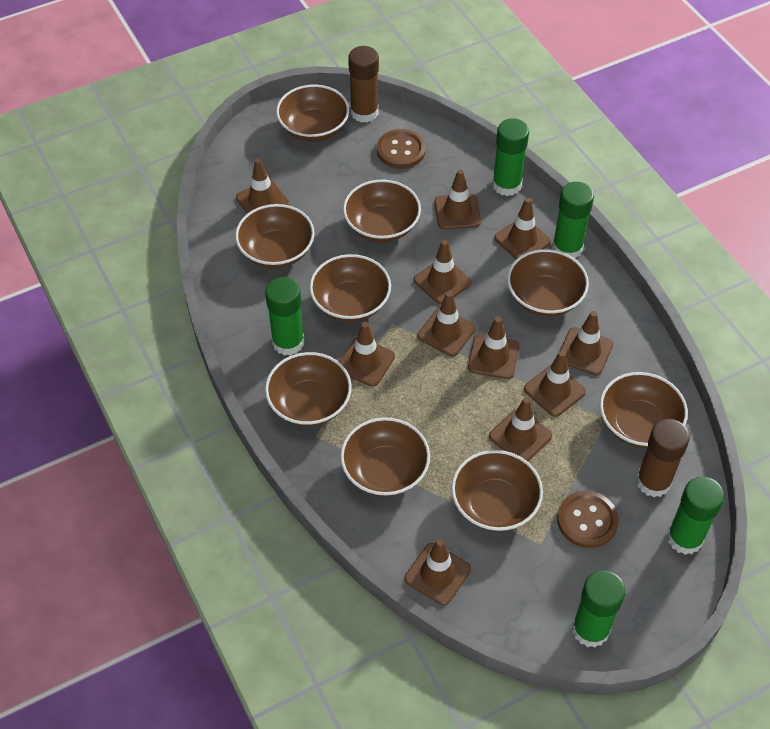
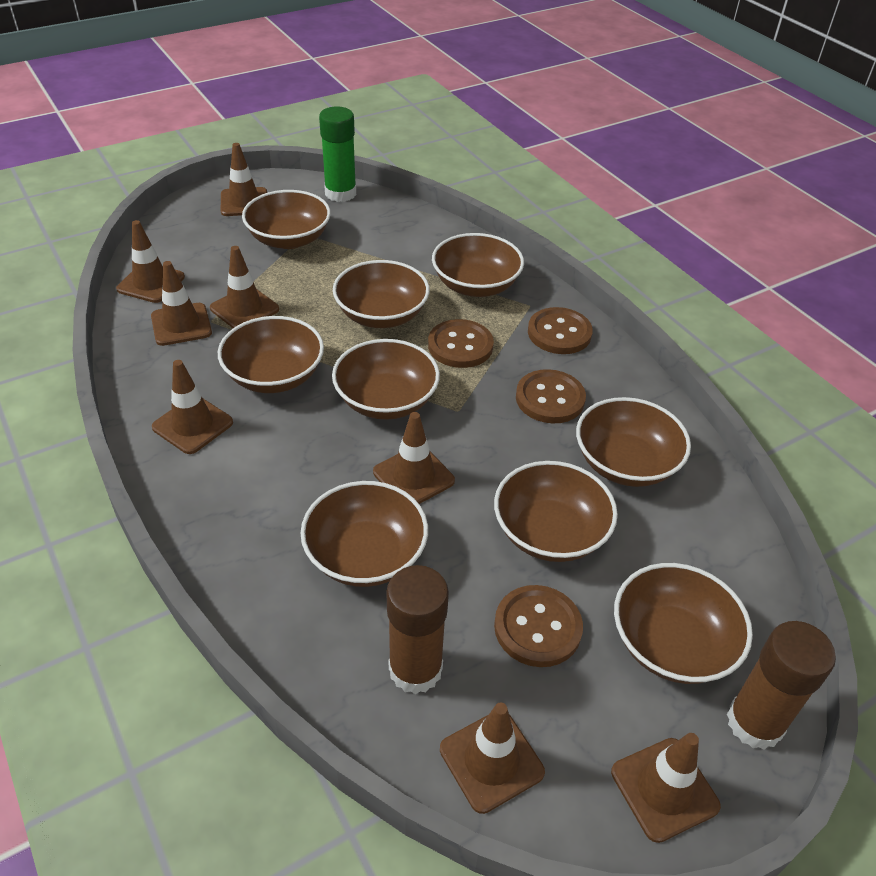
brown button: 2 -> 4
brown traffic cone: 11 -> 8
green glue stick: 5 -> 1

